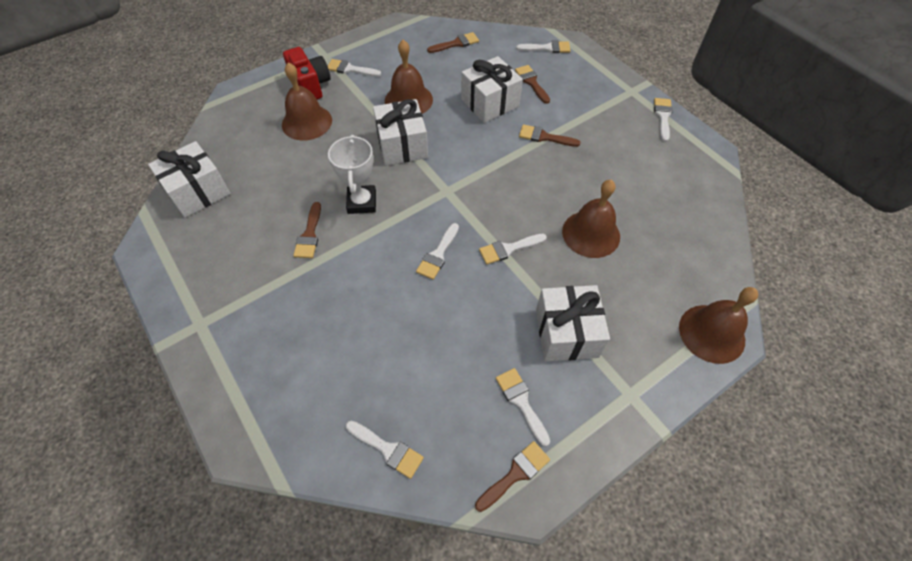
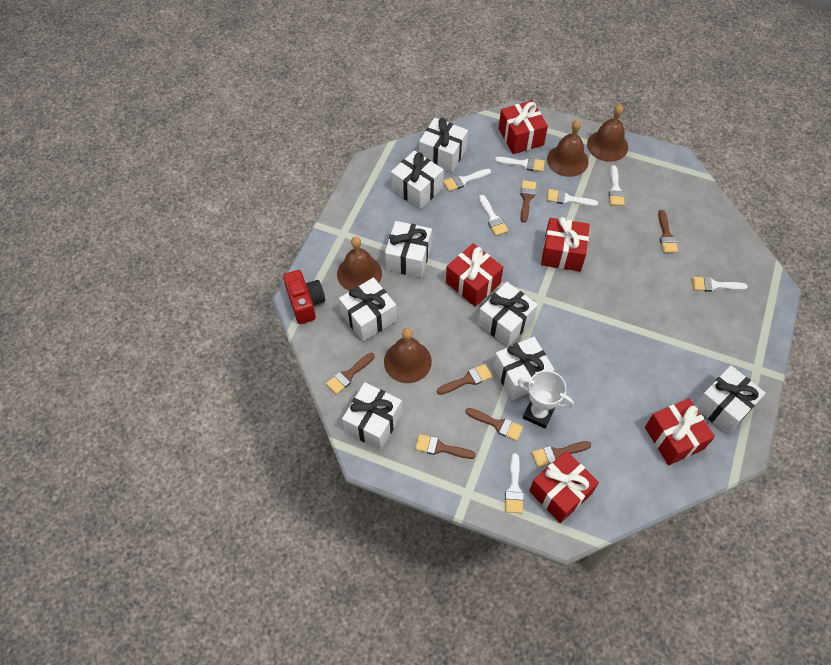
brown brush: 5 -> 7
red gift: 0 -> 5
white gift: 4 -> 8

